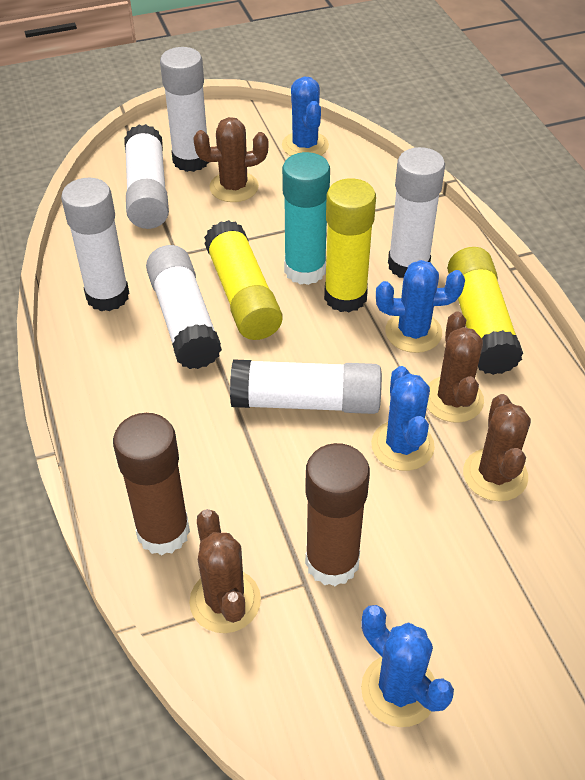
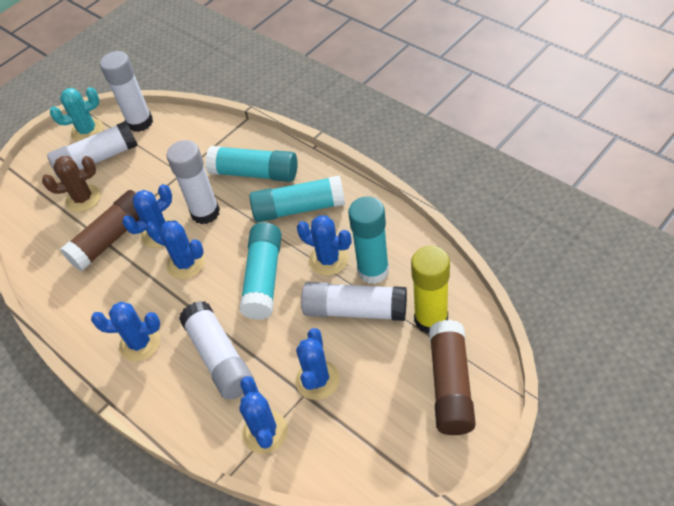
blue cactus: 4 -> 6
brown cactus: 4 -> 1
turquoise cactus: 0 -> 1
turquoise glue stick: 1 -> 4
white glue stick: 6 -> 5
yellow glue stick: 3 -> 1

